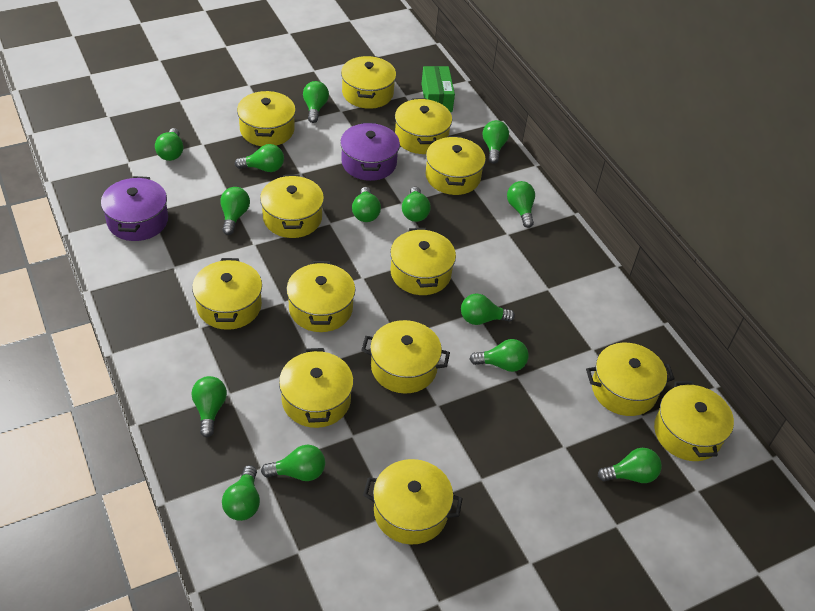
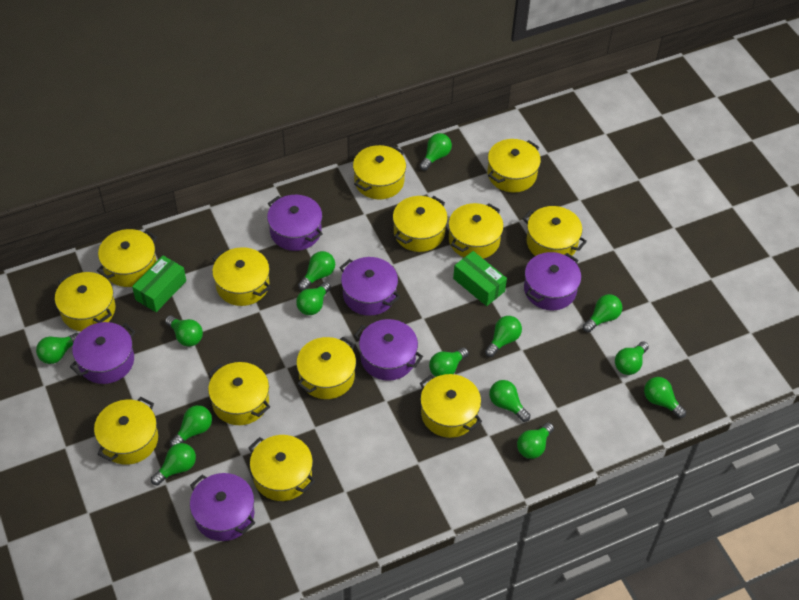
green box: 1 -> 2
purple pot: 2 -> 6

